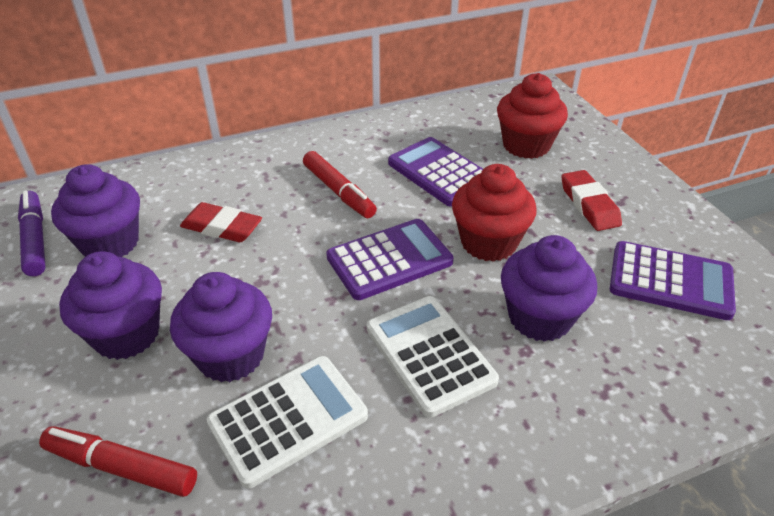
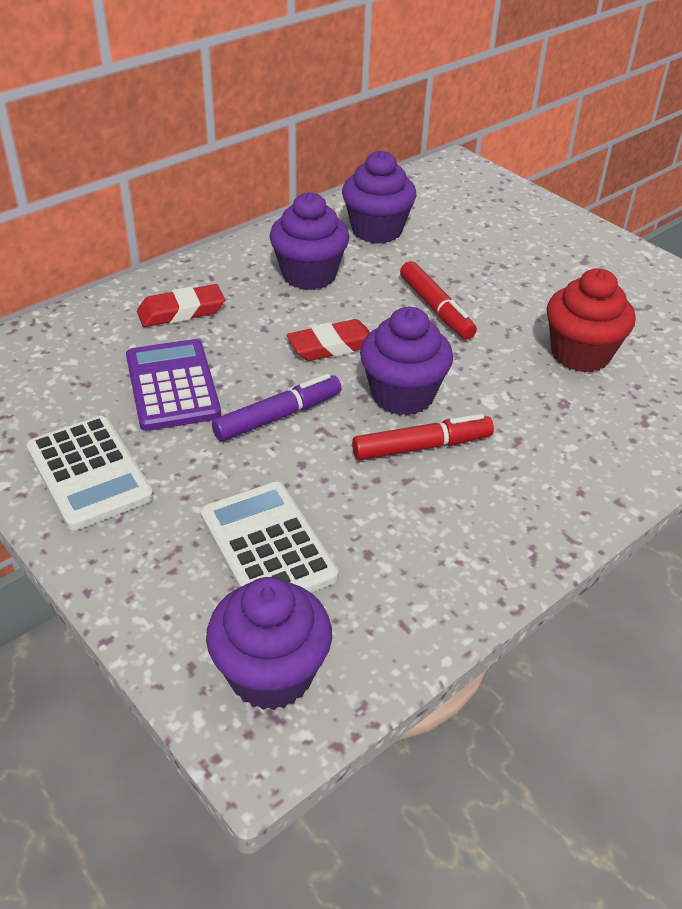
purple calculator: 3 -> 1
red cupcake: 2 -> 1

